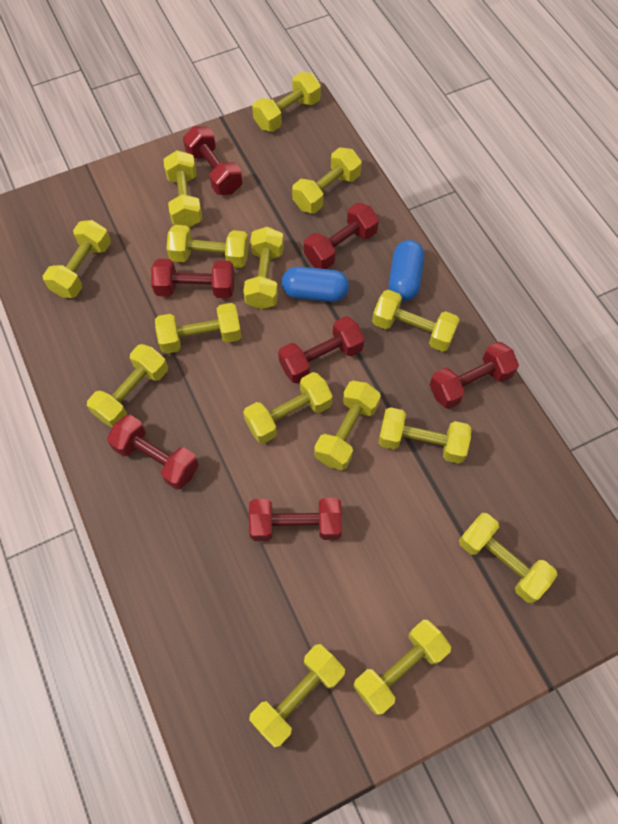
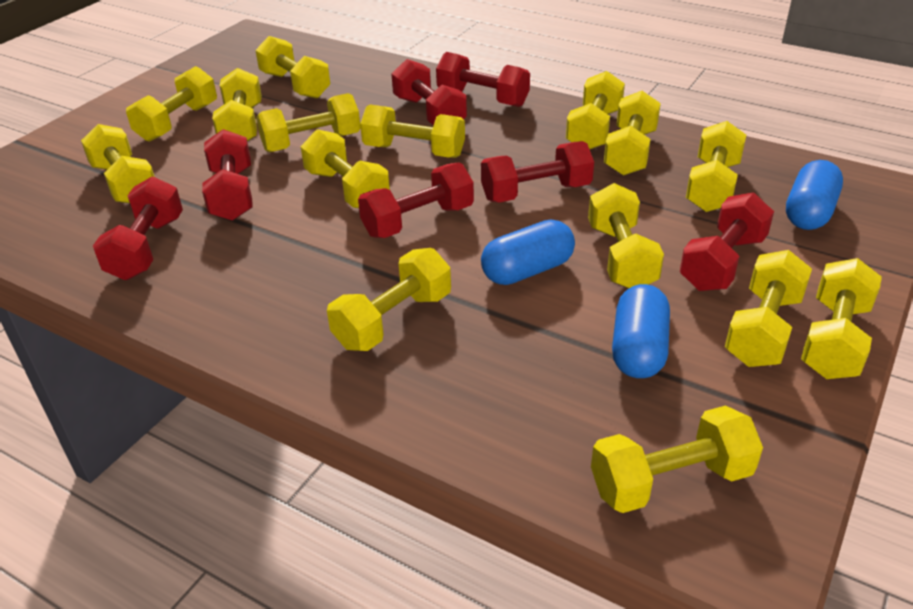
blue capsule: 2 -> 3

